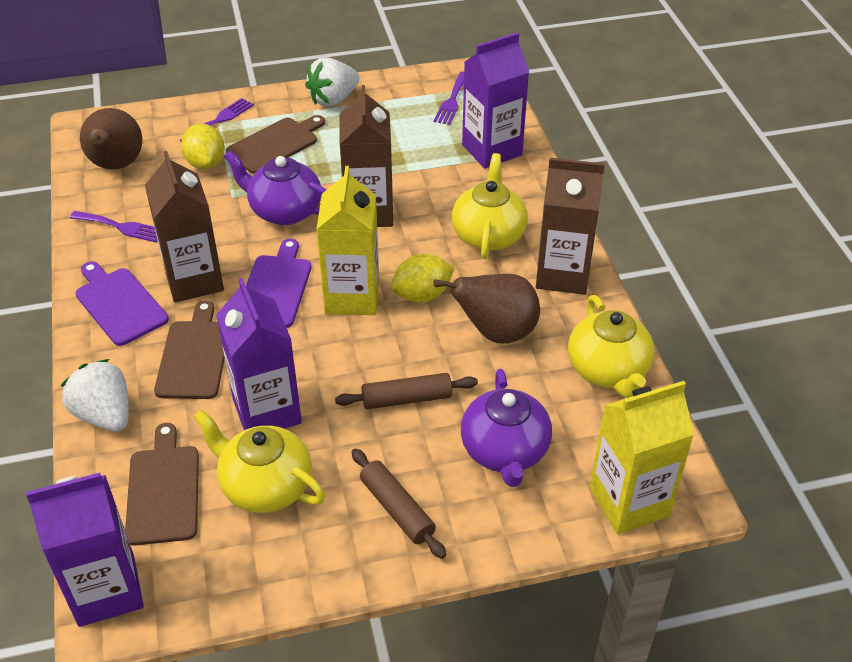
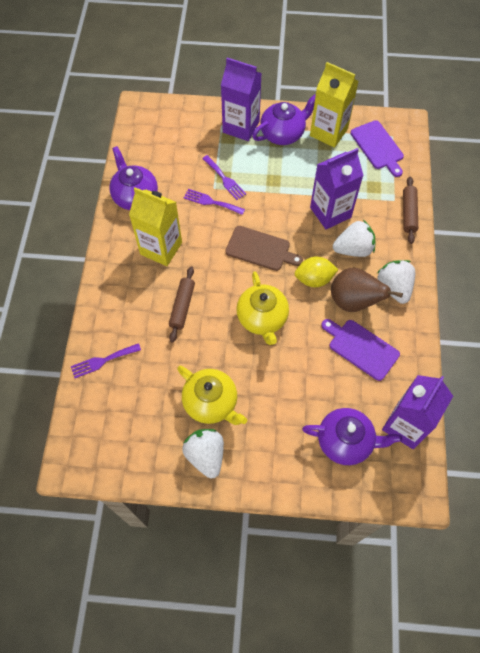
brown carton: 3 -> 0
brown cutting board: 3 -> 1
brown pear: 2 -> 1
purple teapot: 2 -> 3
white strawberry: 2 -> 3
yellow lemon: 2 -> 1
yellow teapot: 3 -> 2

